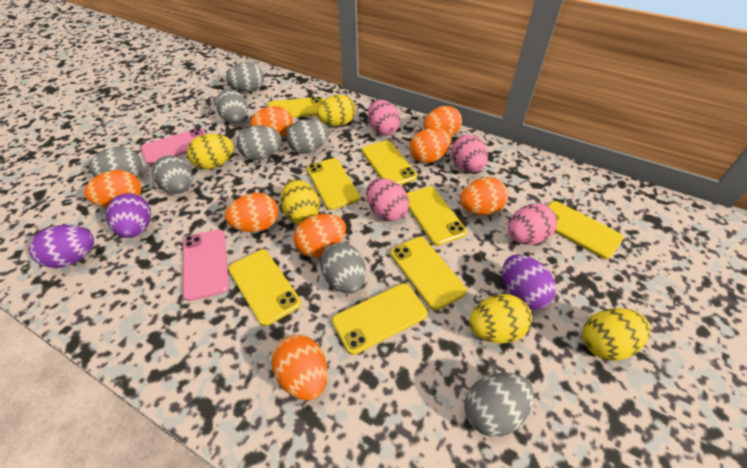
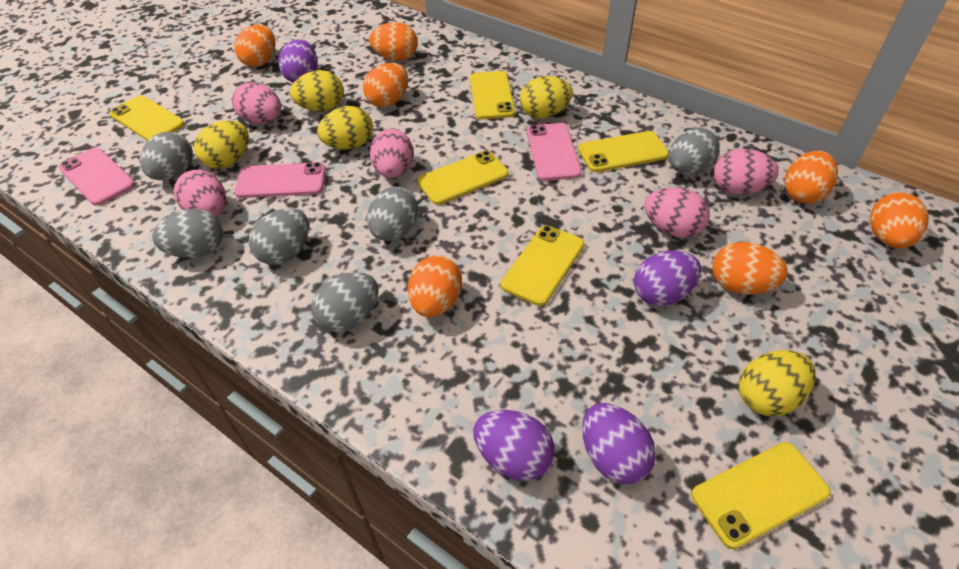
grey egg: 8 -> 6
orange egg: 8 -> 7
pink egg: 4 -> 5
pink phone: 2 -> 3
purple egg: 3 -> 4
yellow phone: 8 -> 6

